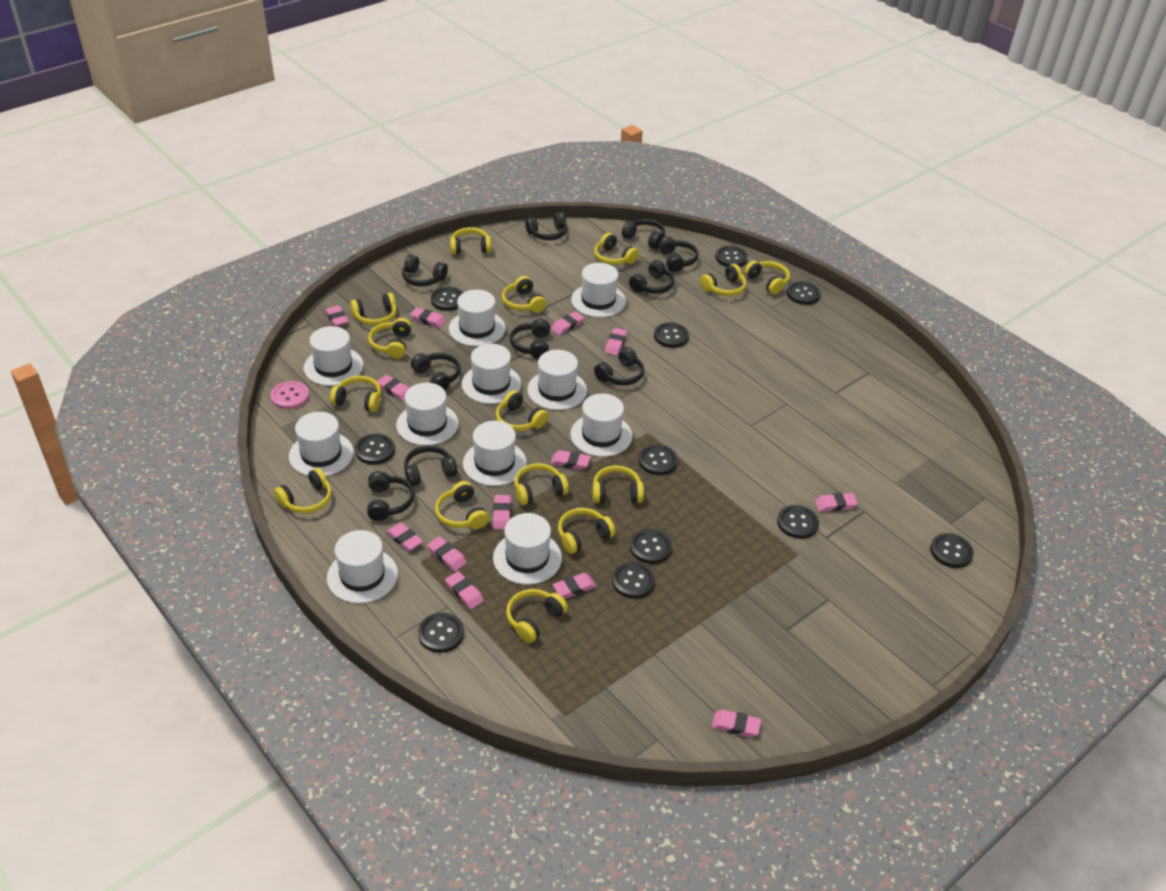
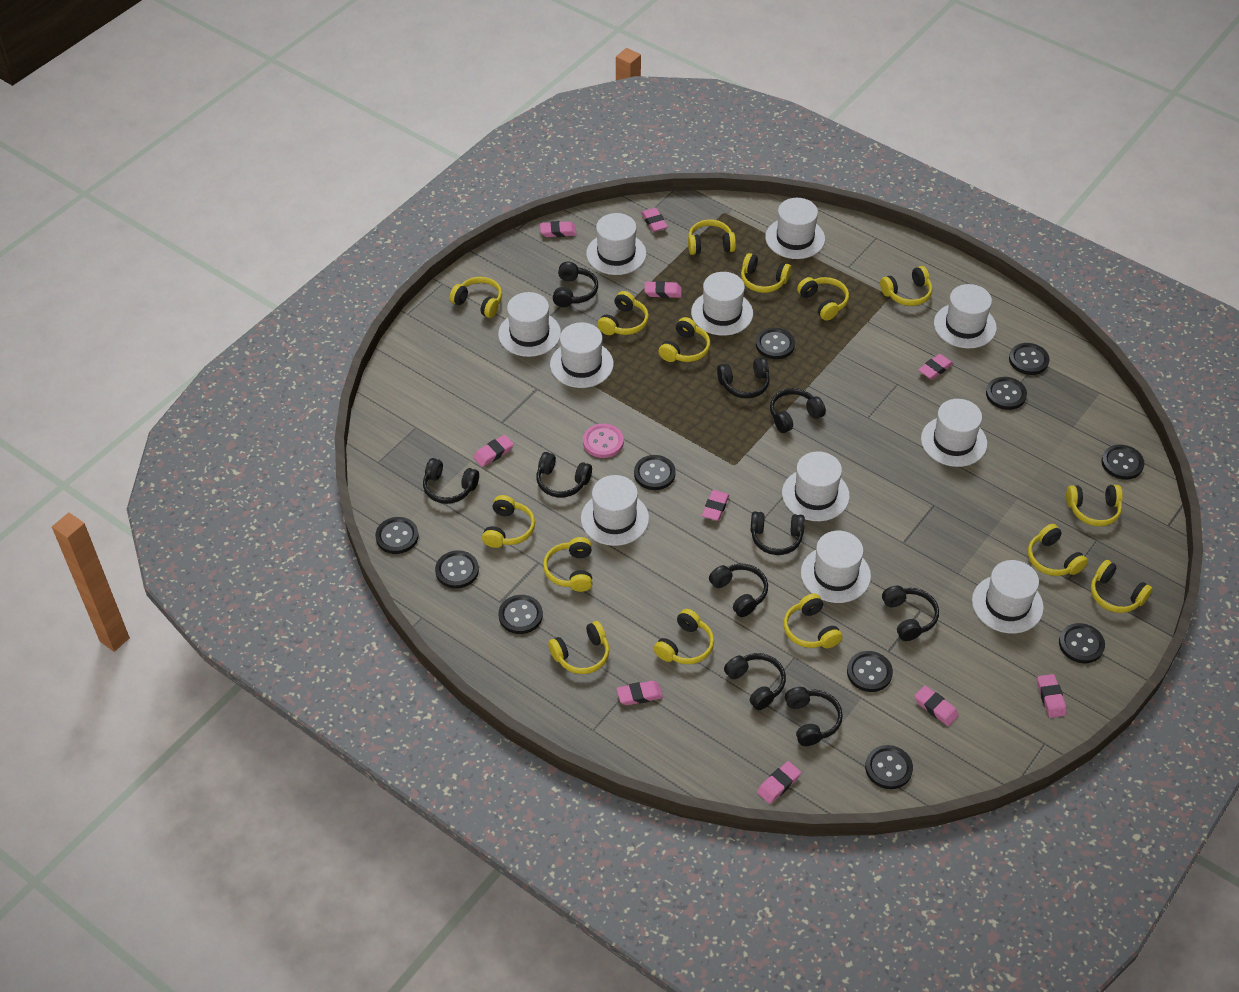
pink eraser: 13 -> 10

